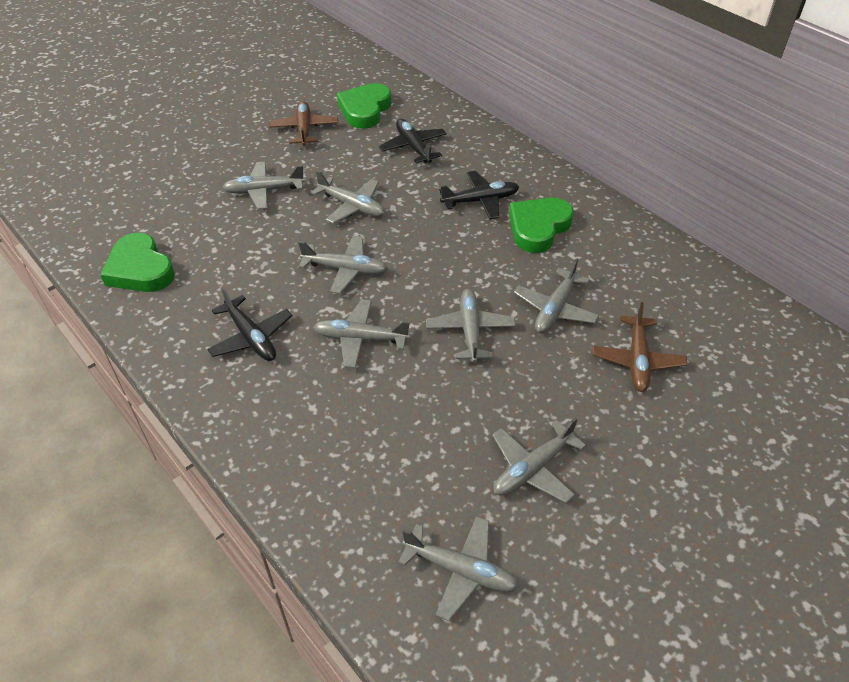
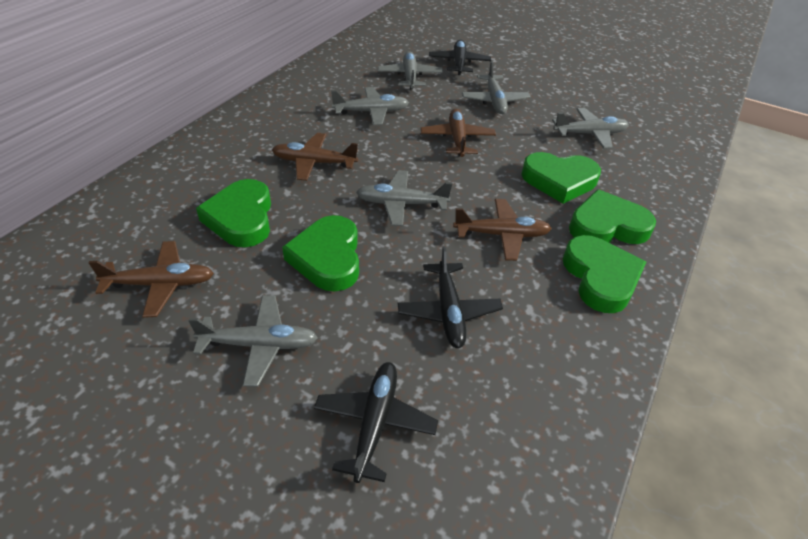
brown plane: 2 -> 4
green heart: 3 -> 5
grey plane: 8 -> 6

